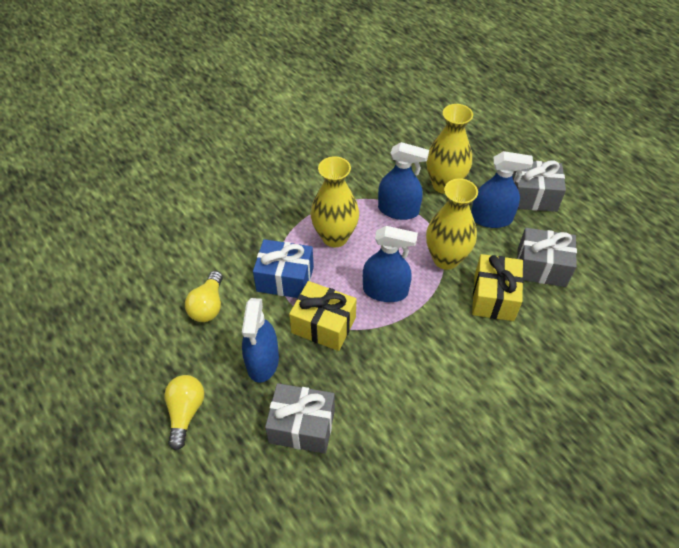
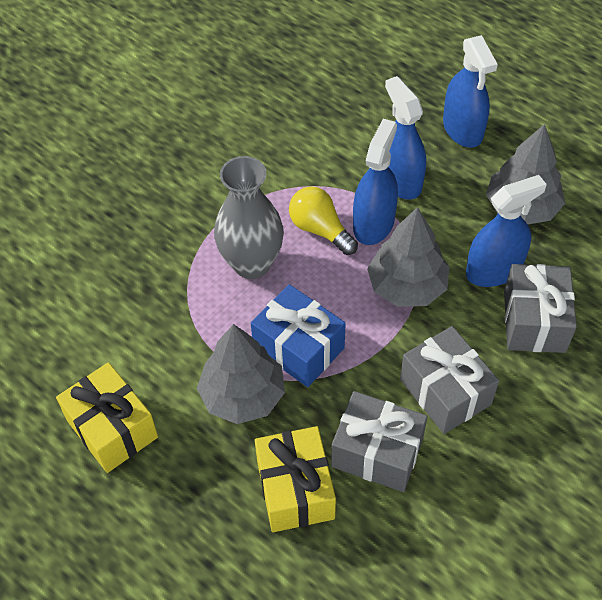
grey tree: 0 -> 3
grey vase: 0 -> 1
yellow light bulb: 2 -> 1
yellow vase: 3 -> 0

